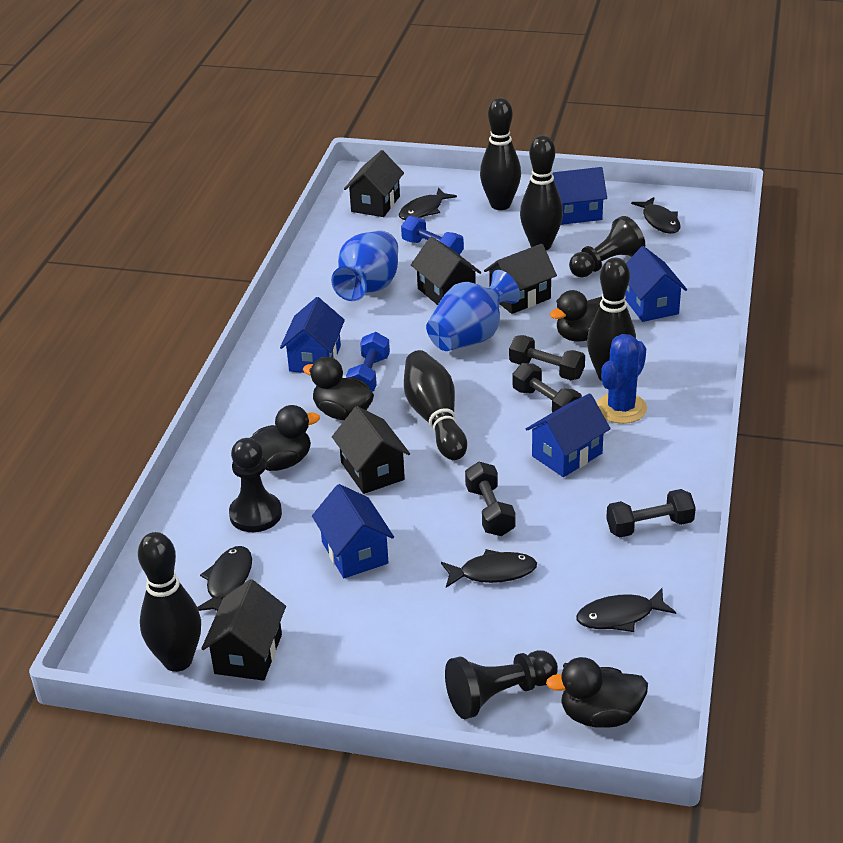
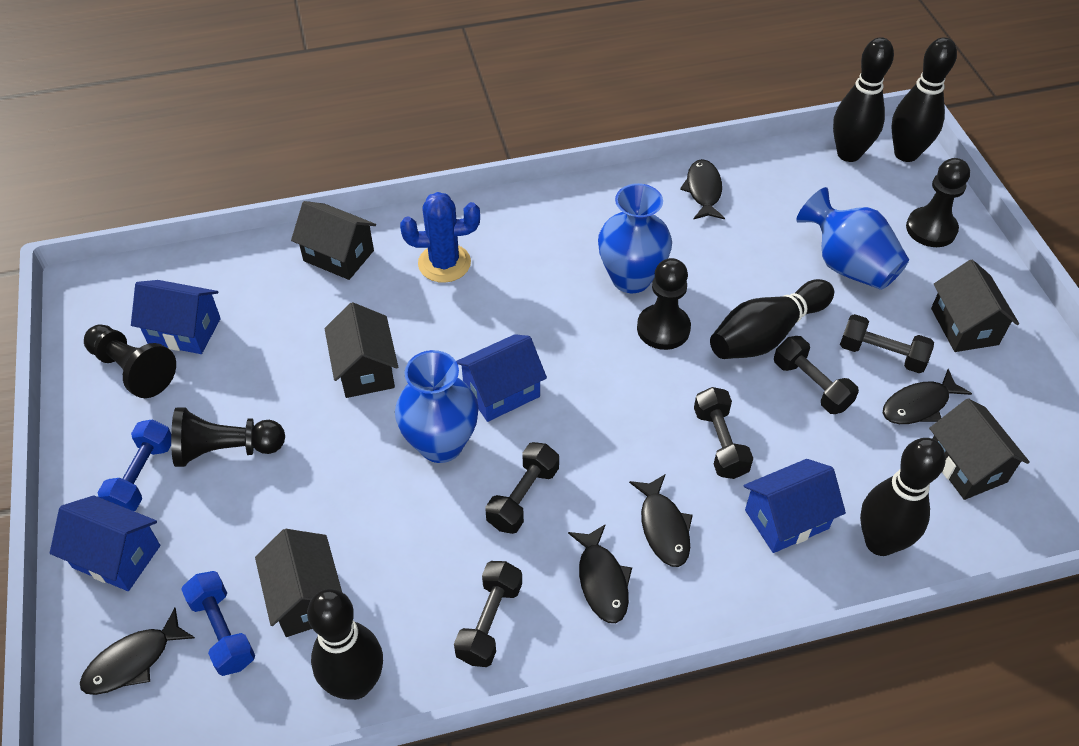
black duck: 4 -> 0
black dumbbell: 4 -> 5
black pawn: 3 -> 4
blue house: 5 -> 4
blue vase: 2 -> 3

